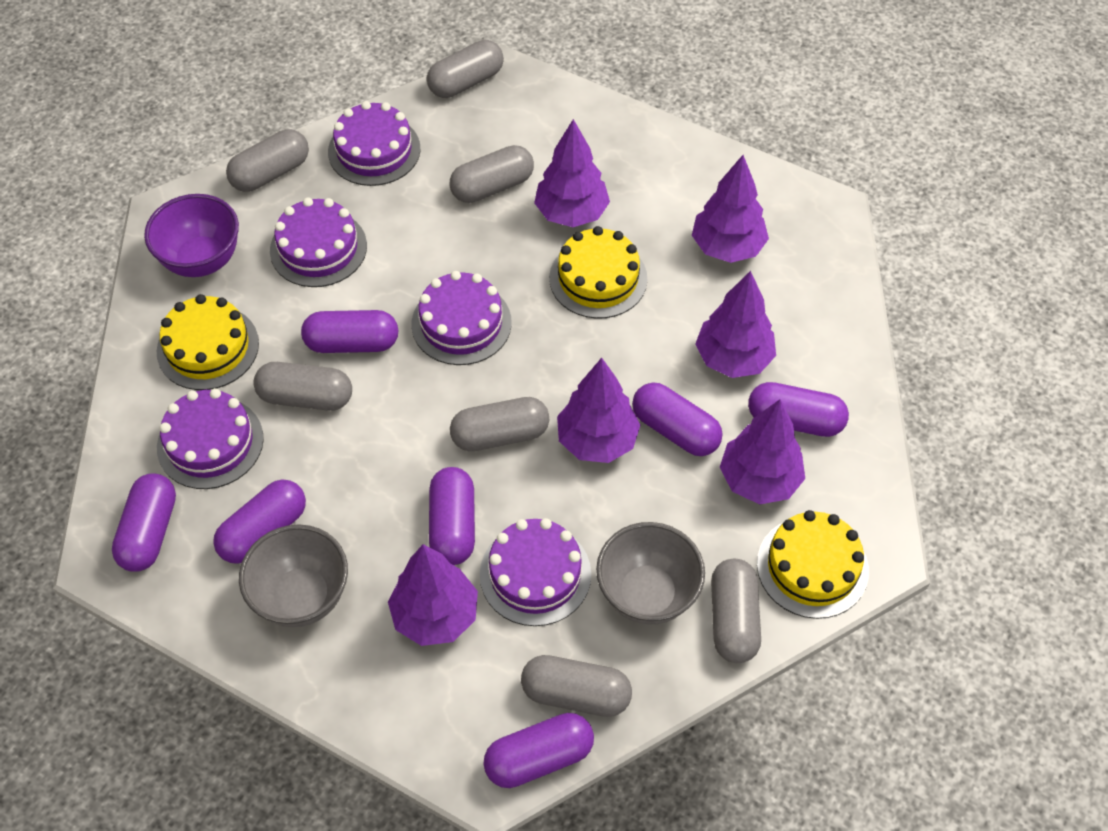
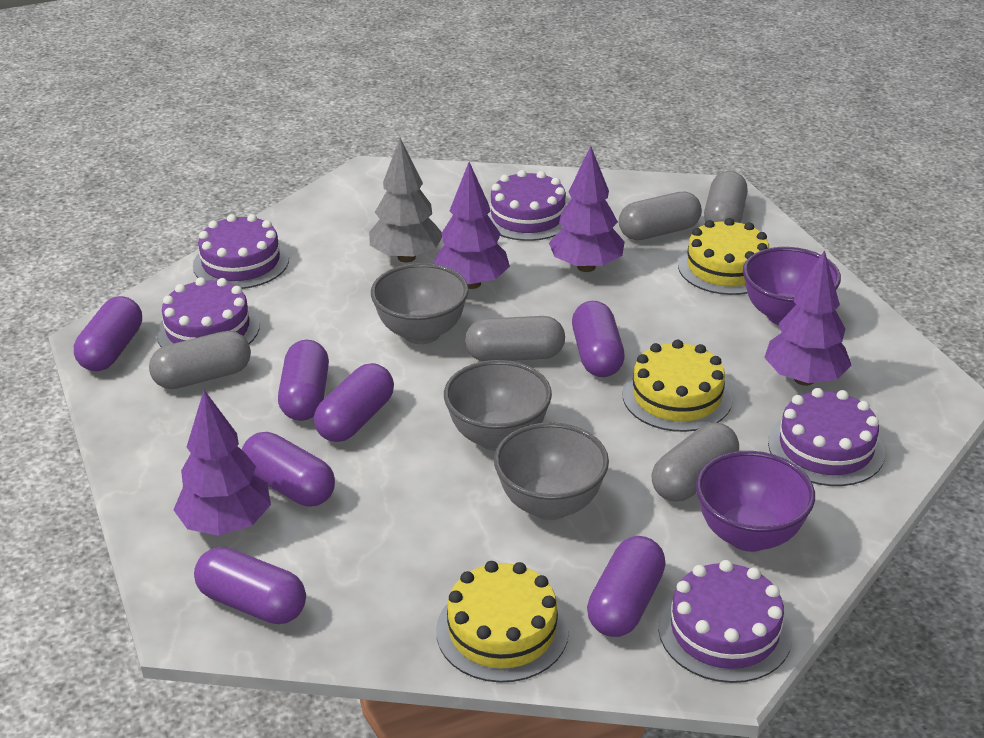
grey bowl: 2 -> 3
grey capsule: 7 -> 5
grey tree: 0 -> 1
purple bowl: 1 -> 2
purple tree: 6 -> 4

